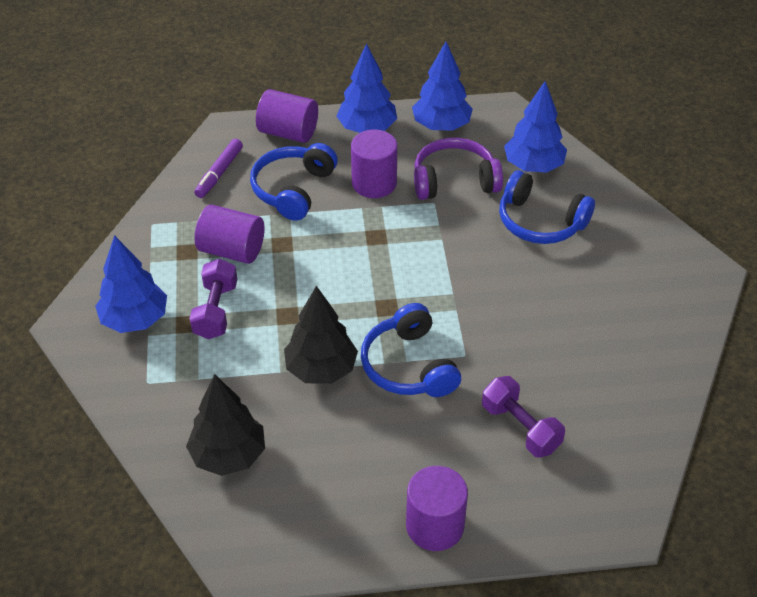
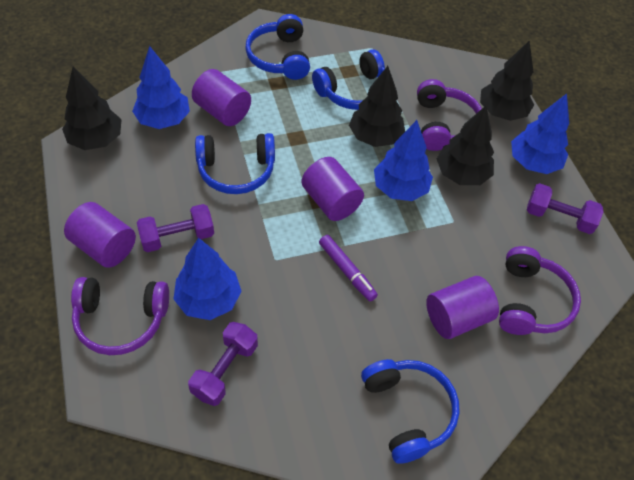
black tree: 2 -> 4
blue headphones: 3 -> 4
purple dumbbell: 2 -> 3
purple headphones: 1 -> 3

